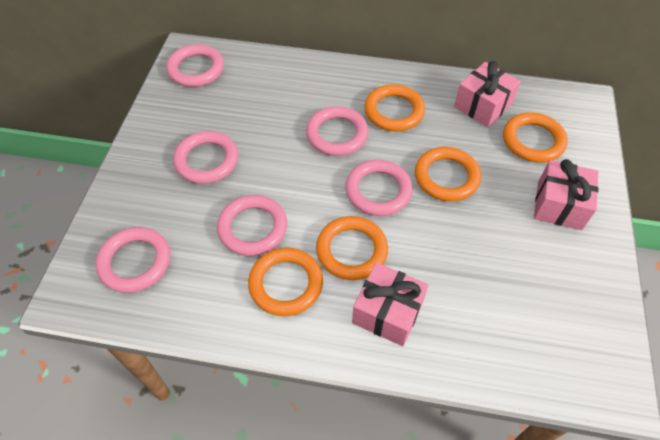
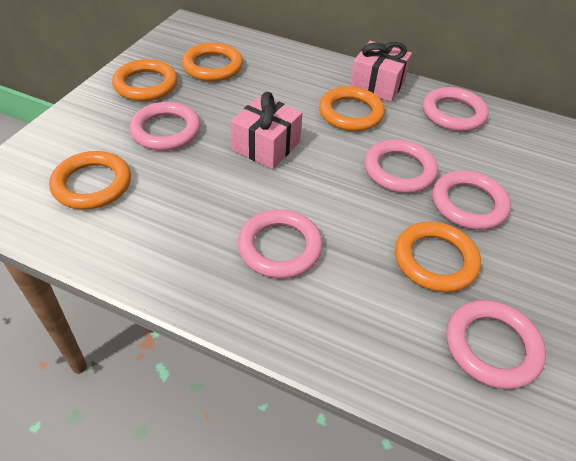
pink gift: 3 -> 2

